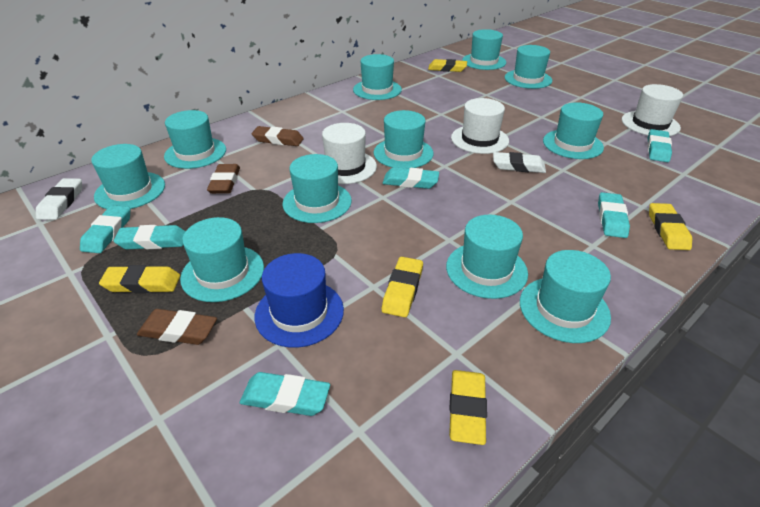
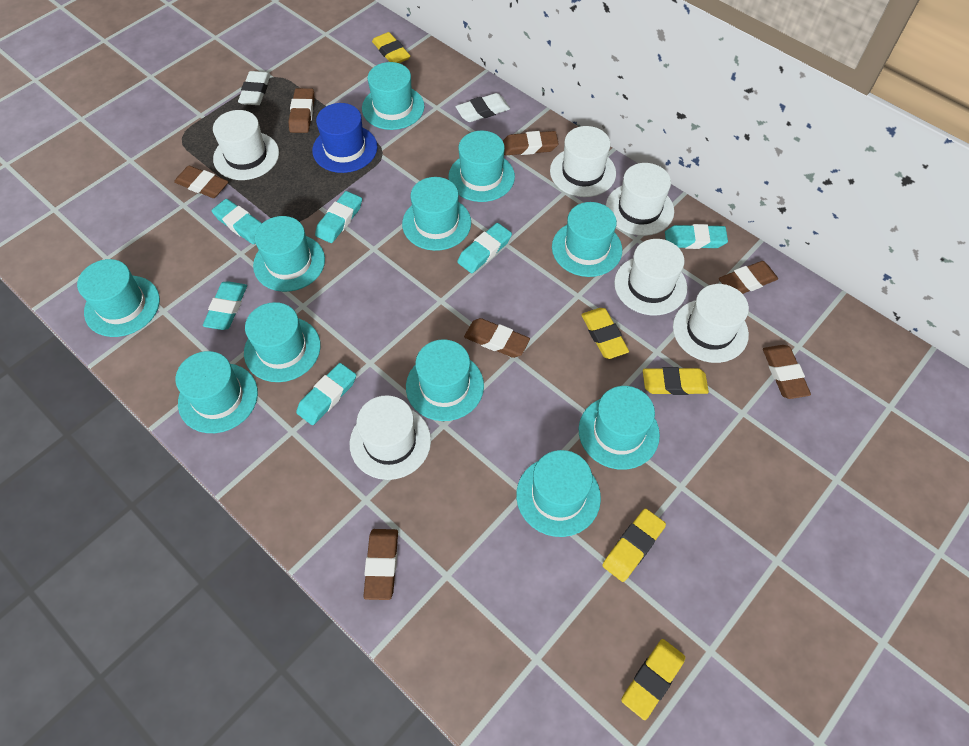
brown eraser: 3 -> 7
white hat: 3 -> 6

